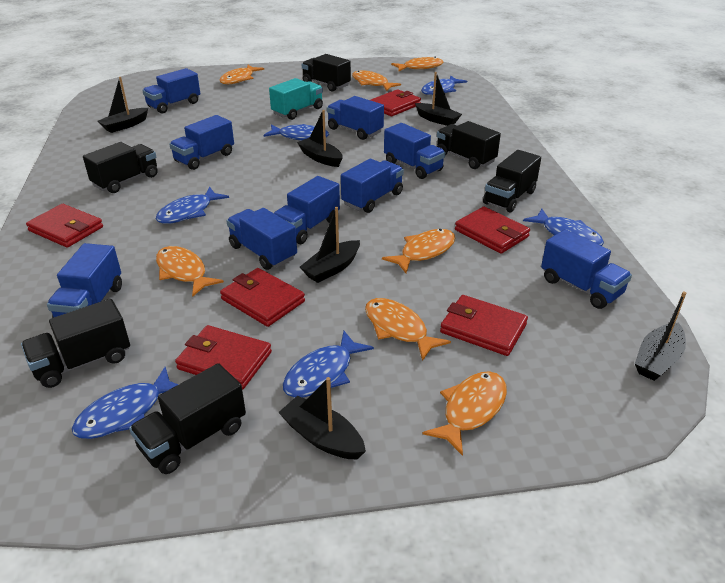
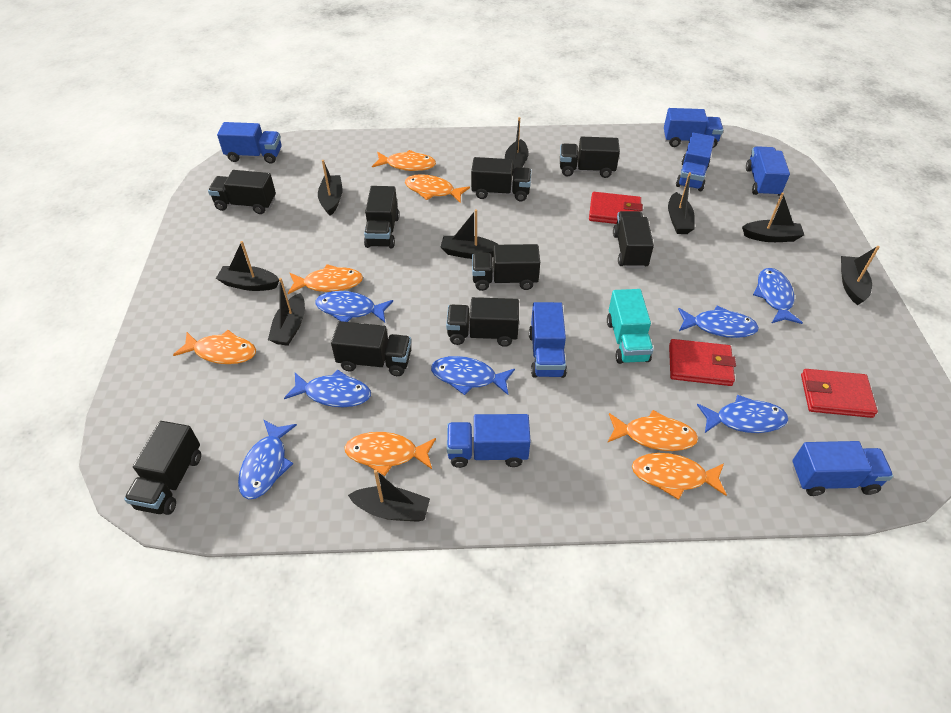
black boat: 6 -> 9
black truck: 6 -> 9
blue fish: 6 -> 7
blue truck: 9 -> 7
red wallet: 6 -> 3

